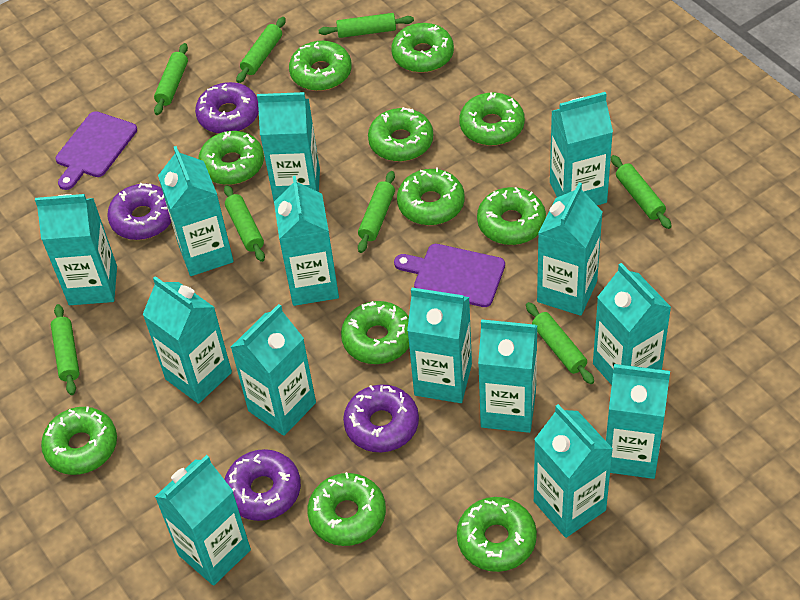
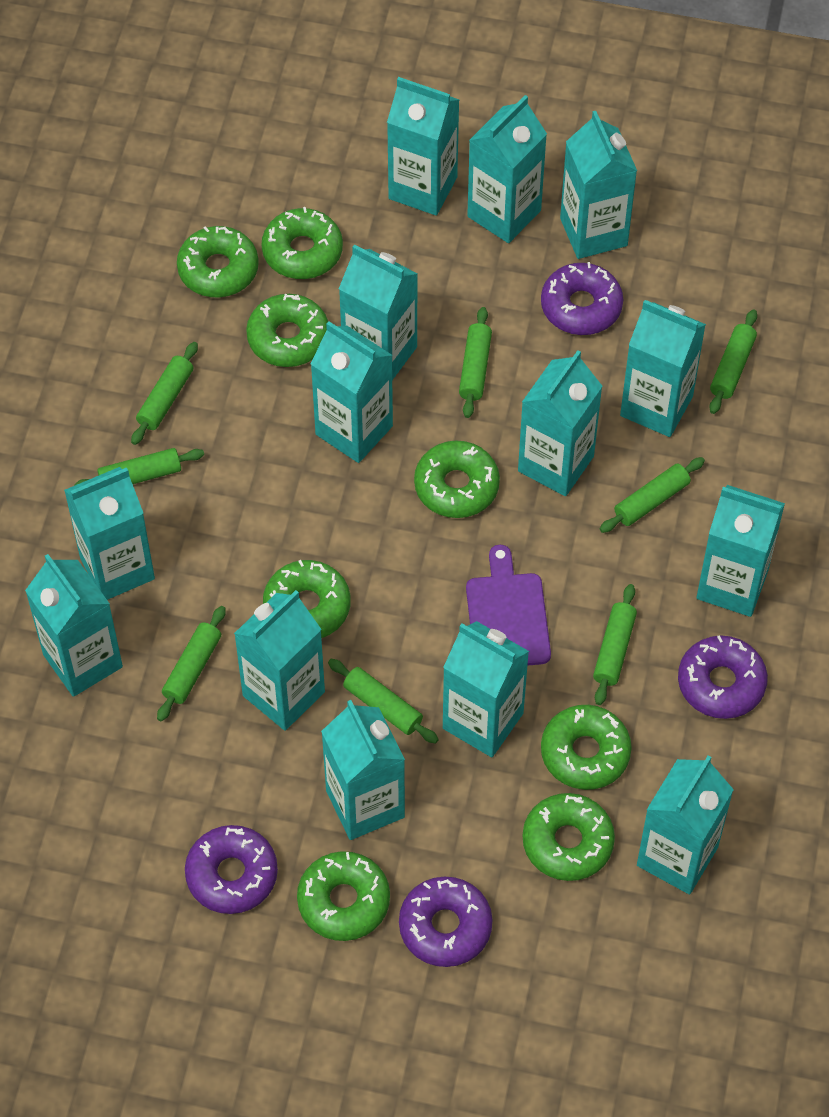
green donut: 11 -> 8
purple cutting board: 2 -> 1

